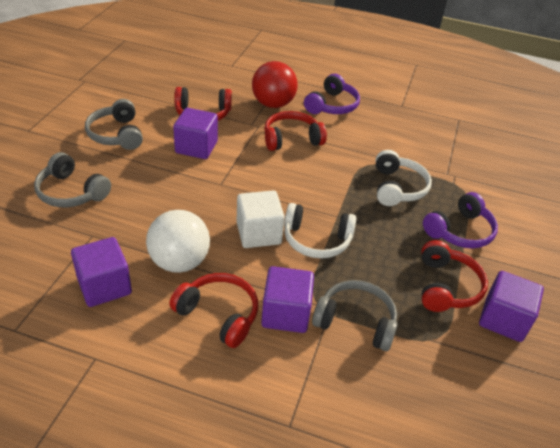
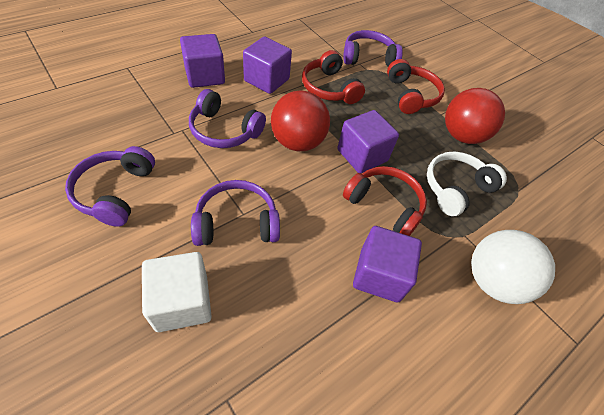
grey headphones: 3 -> 0
purple headphones: 2 -> 4
red ball: 1 -> 2
red headphones: 4 -> 3
white headphones: 2 -> 1

